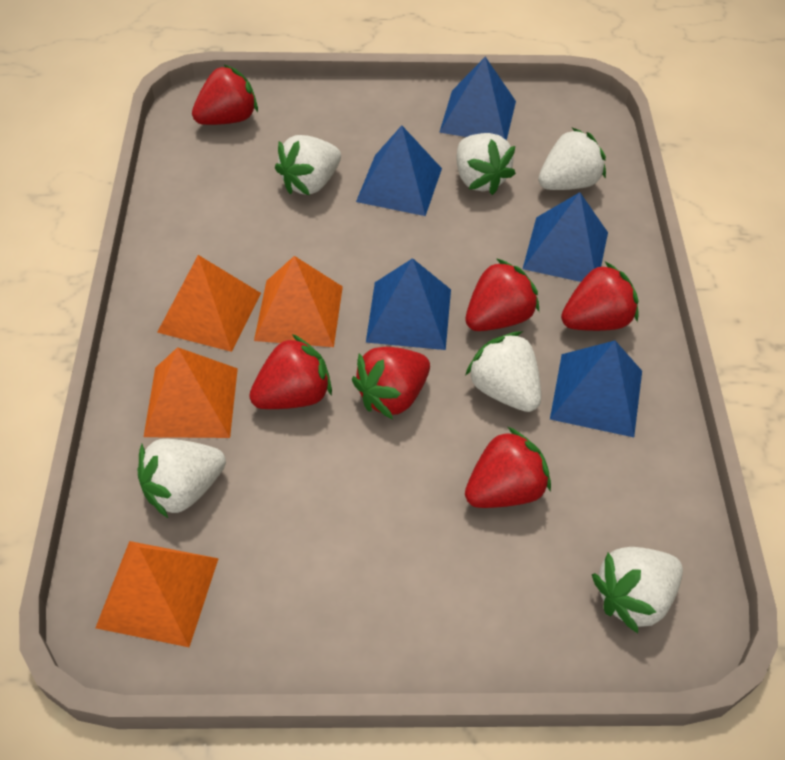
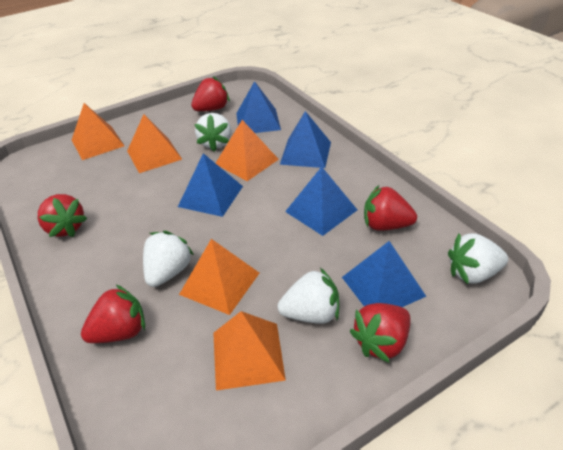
orange pyramid: 4 -> 5
red strawberry: 6 -> 5
white strawberry: 6 -> 4

